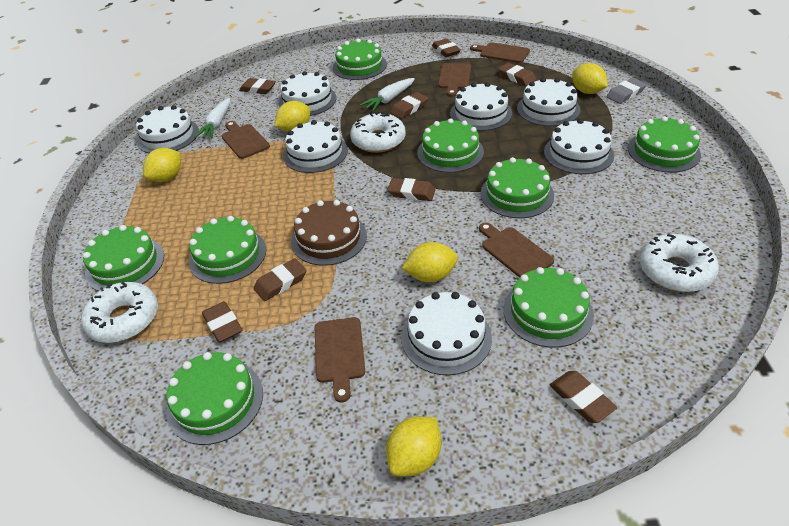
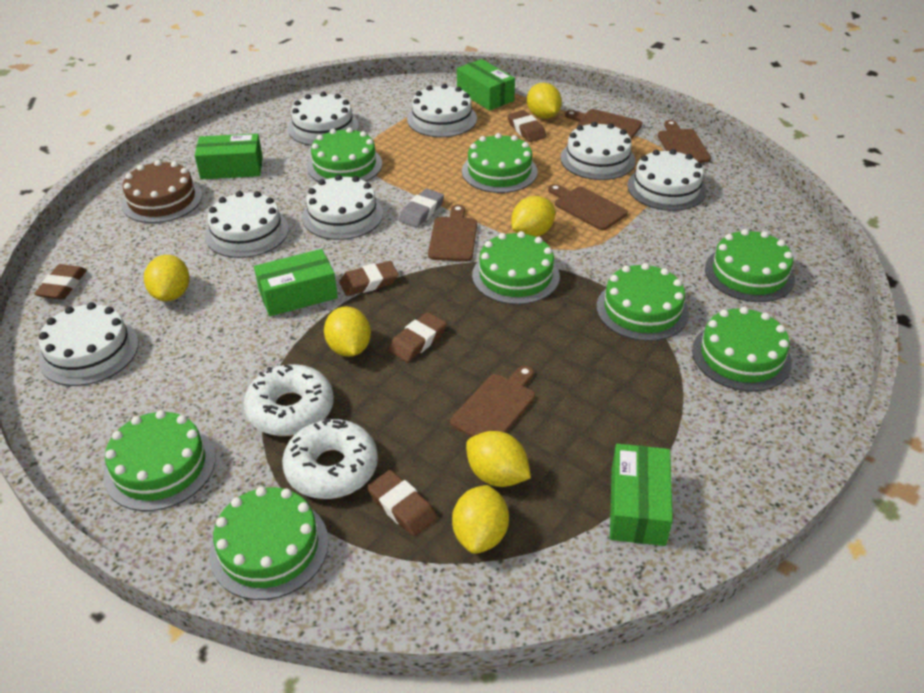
brown eraser: 8 -> 5
green box: 0 -> 4
white carrot: 2 -> 0
white donut: 3 -> 2
yellow lemon: 5 -> 6

